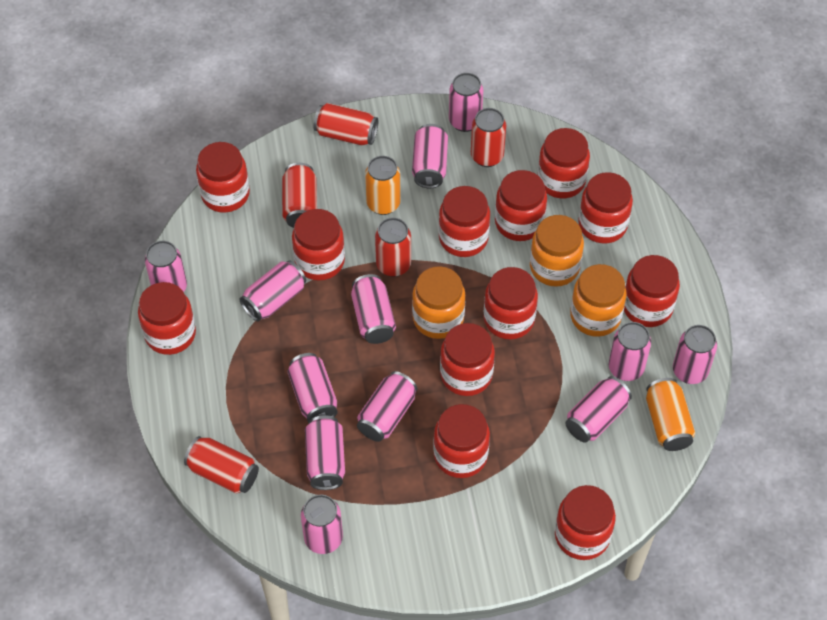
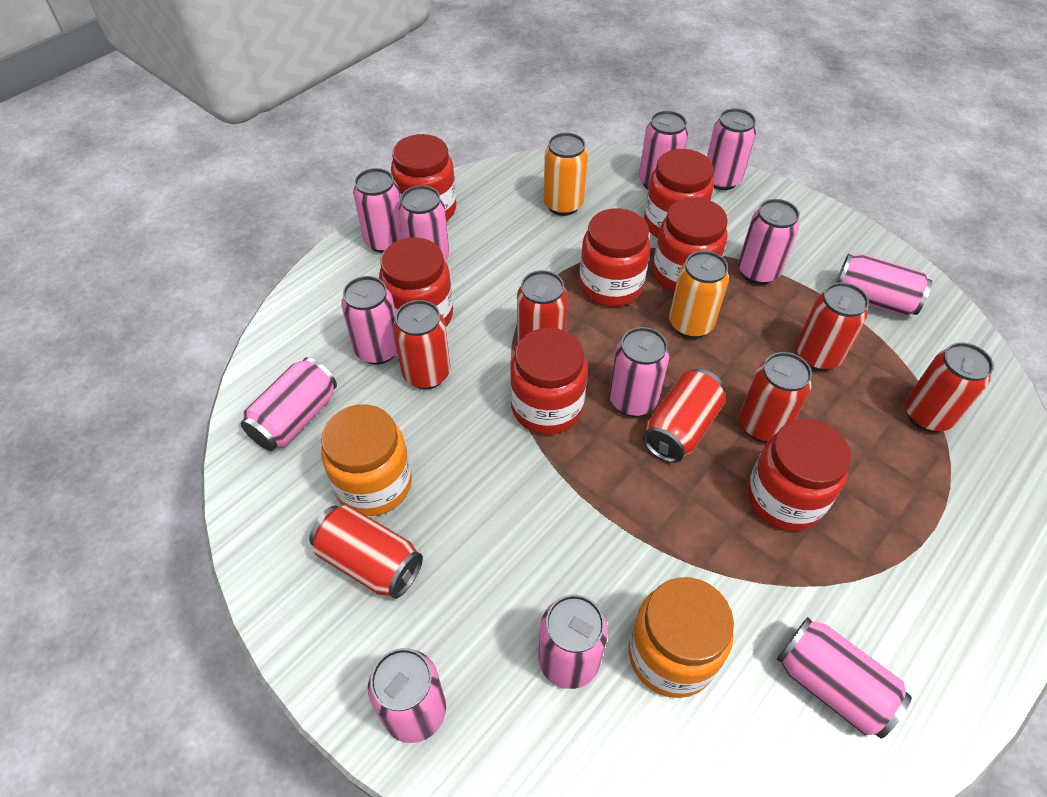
orange jar: 3 -> 2
red can: 5 -> 7
red jar: 12 -> 7

